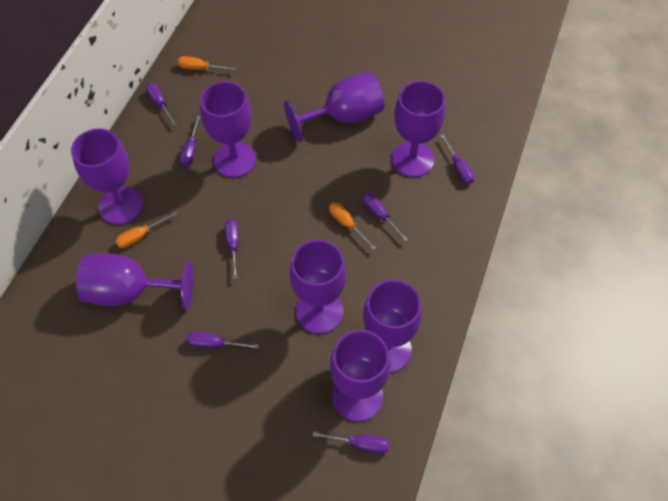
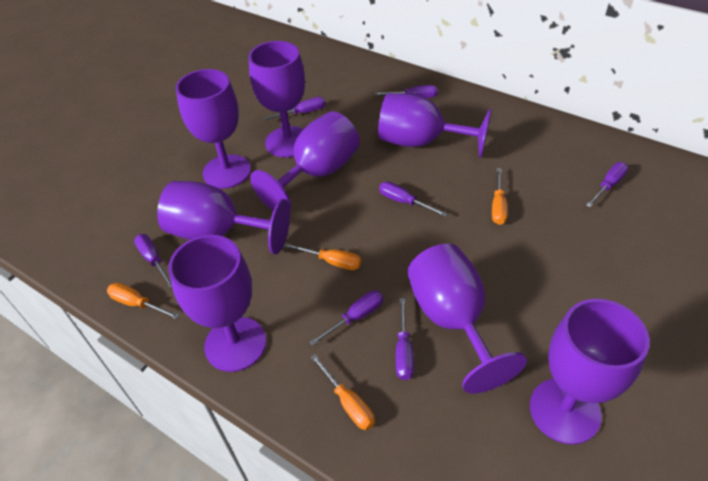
orange screwdriver: 3 -> 4

